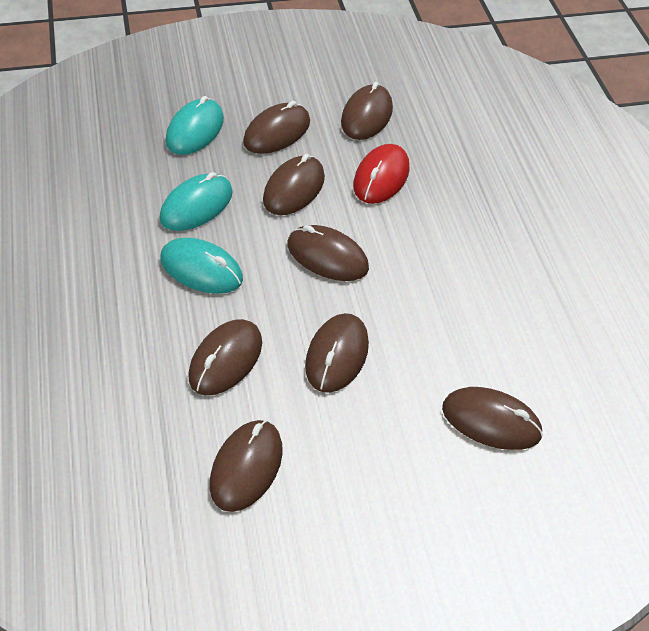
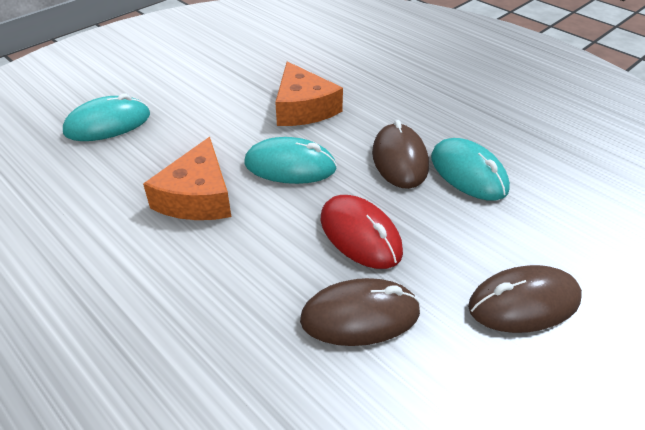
brown mouse: 8 -> 3
orange cheese: 0 -> 2

